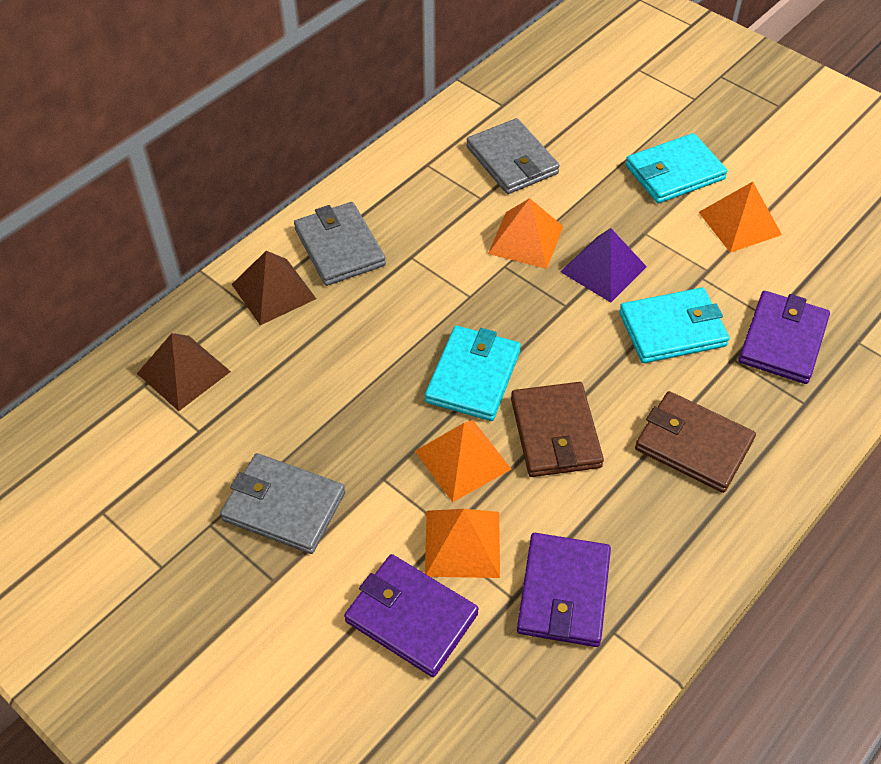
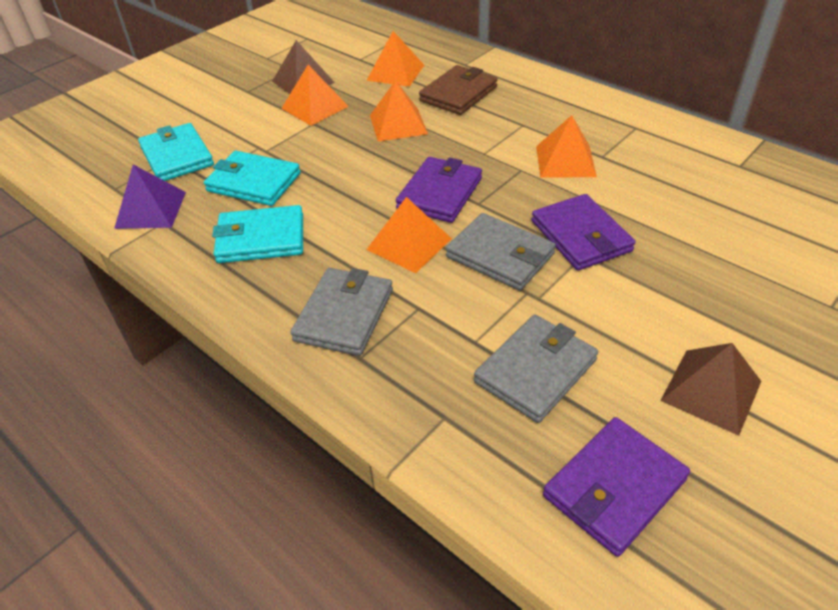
brown wallet: 2 -> 1
orange pyramid: 4 -> 5

